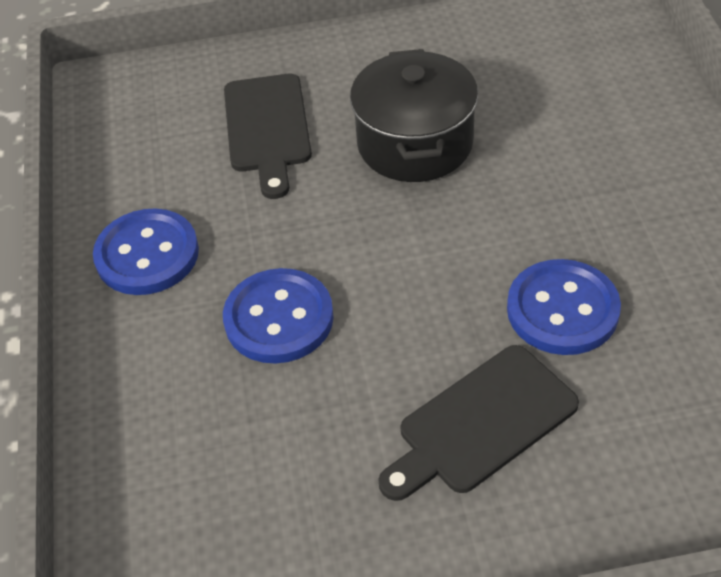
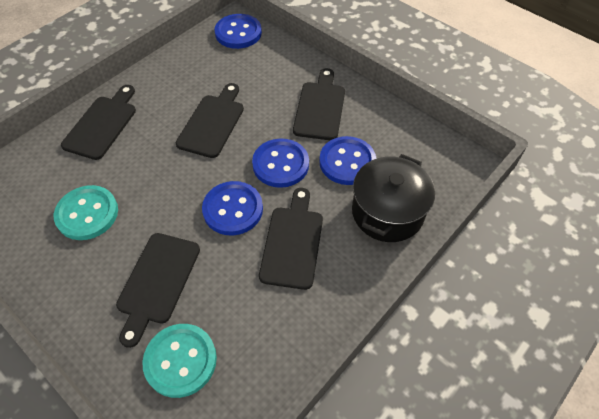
black cutting board: 2 -> 5
blue button: 3 -> 4
turquoise button: 0 -> 2

